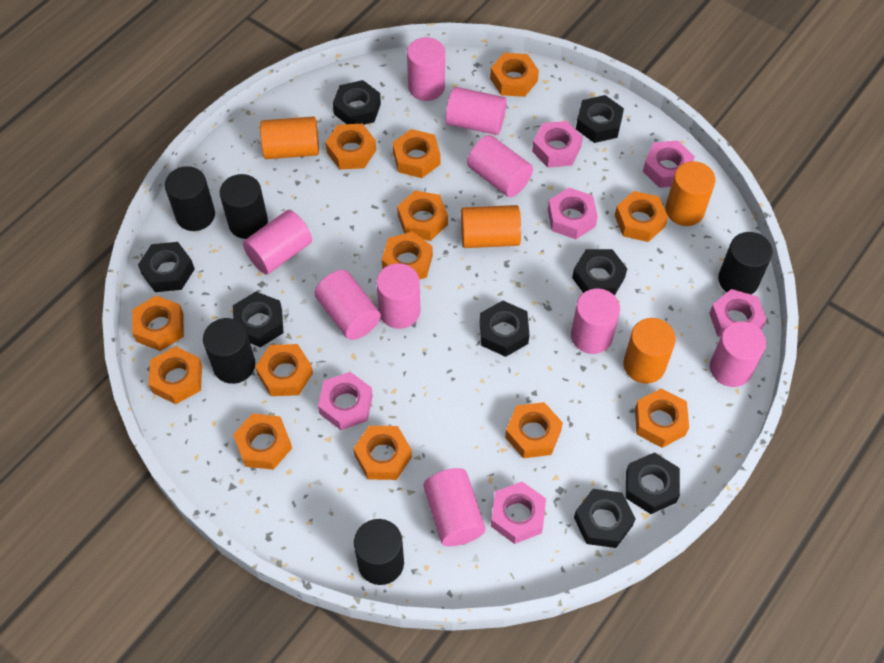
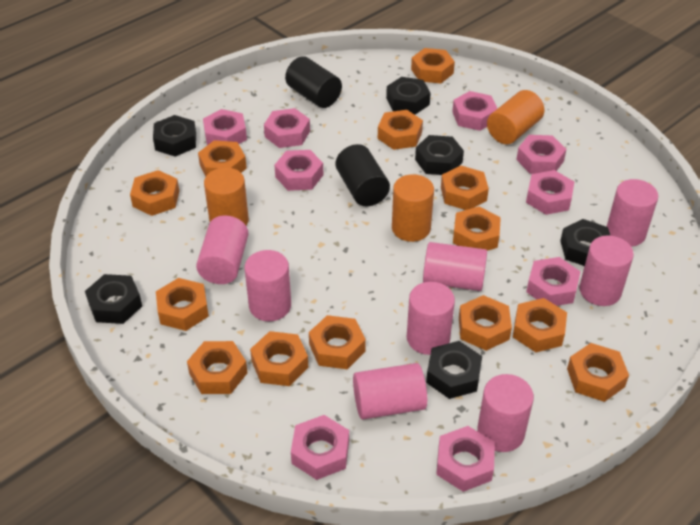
black cylinder: 5 -> 2
black nut: 8 -> 6
orange cylinder: 4 -> 3
pink cylinder: 9 -> 8
pink nut: 6 -> 9

